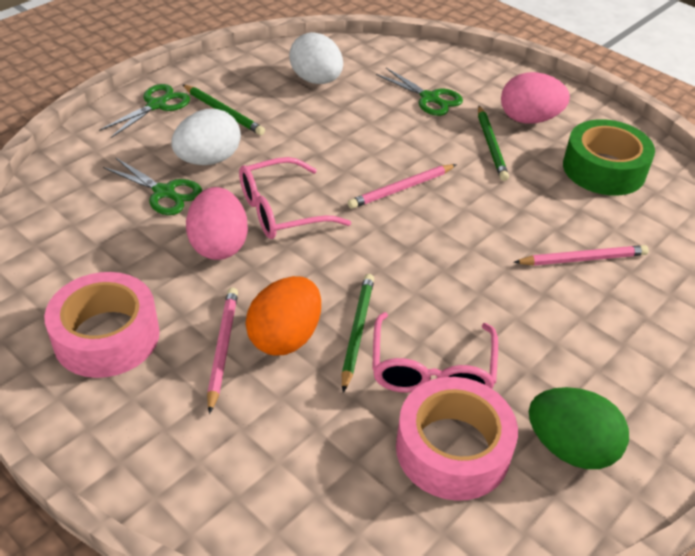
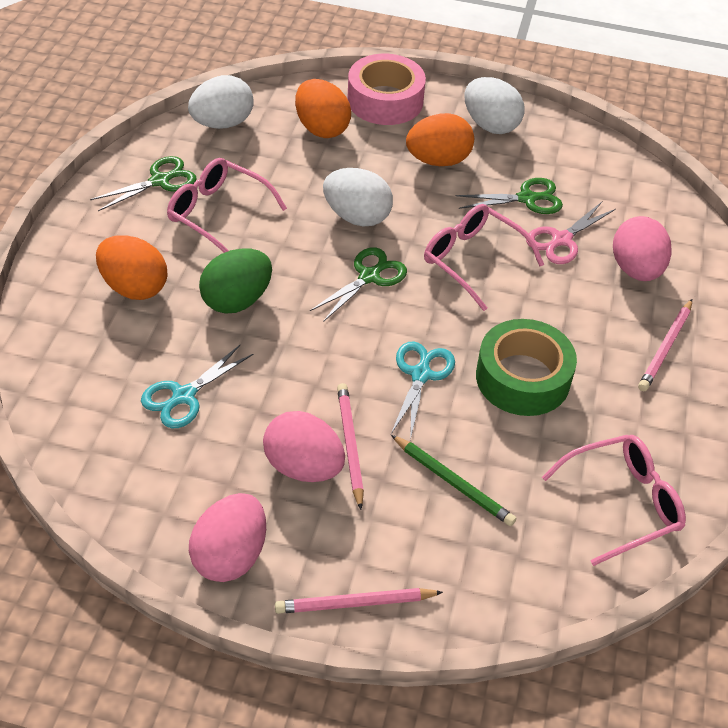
green pencil: 3 -> 1
orange egg: 1 -> 3
pink egg: 2 -> 3
pink glasses: 2 -> 3
pink scissors: 0 -> 1
pink tape: 2 -> 1
turquoise scissors: 0 -> 2
white egg: 2 -> 3

